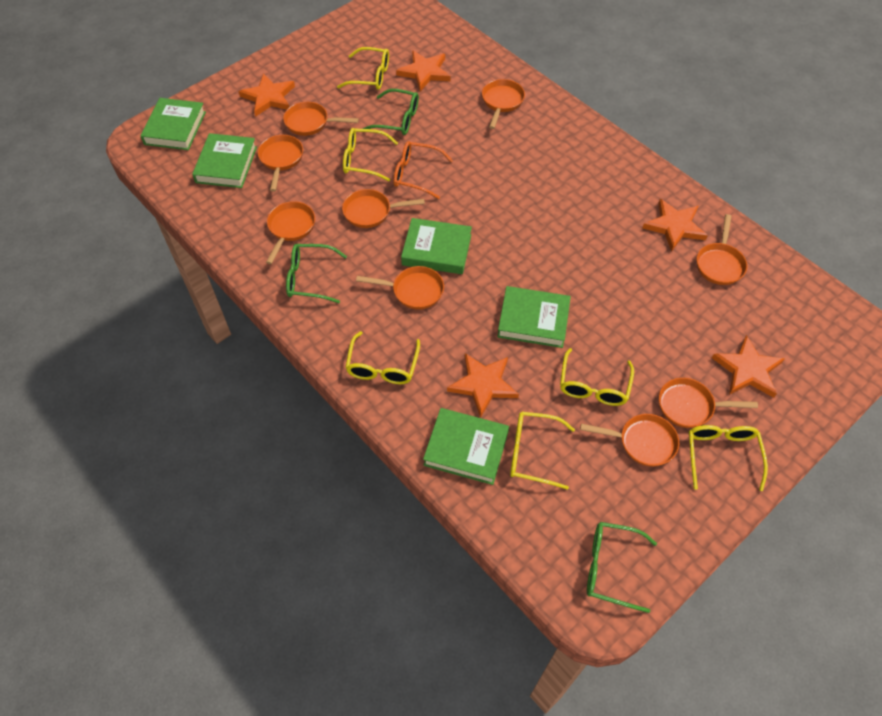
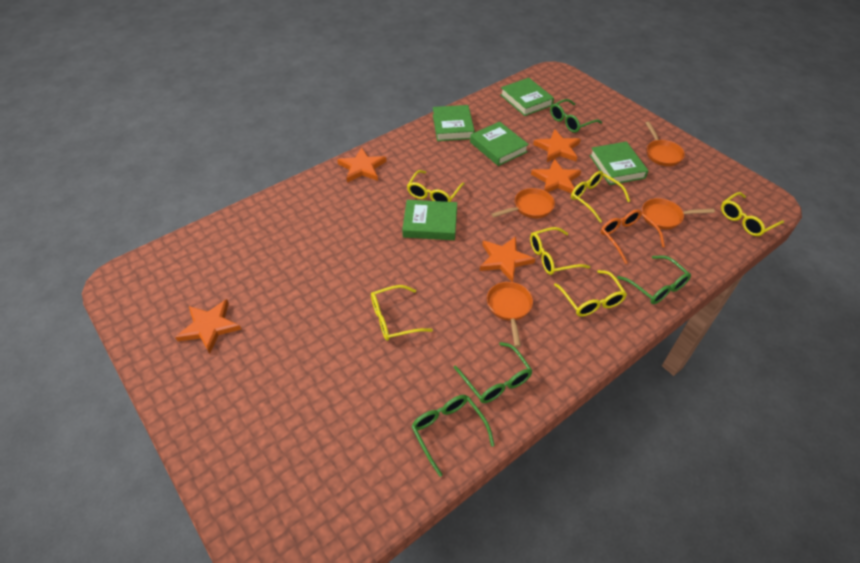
green glasses: 3 -> 4
orange pan: 9 -> 4

